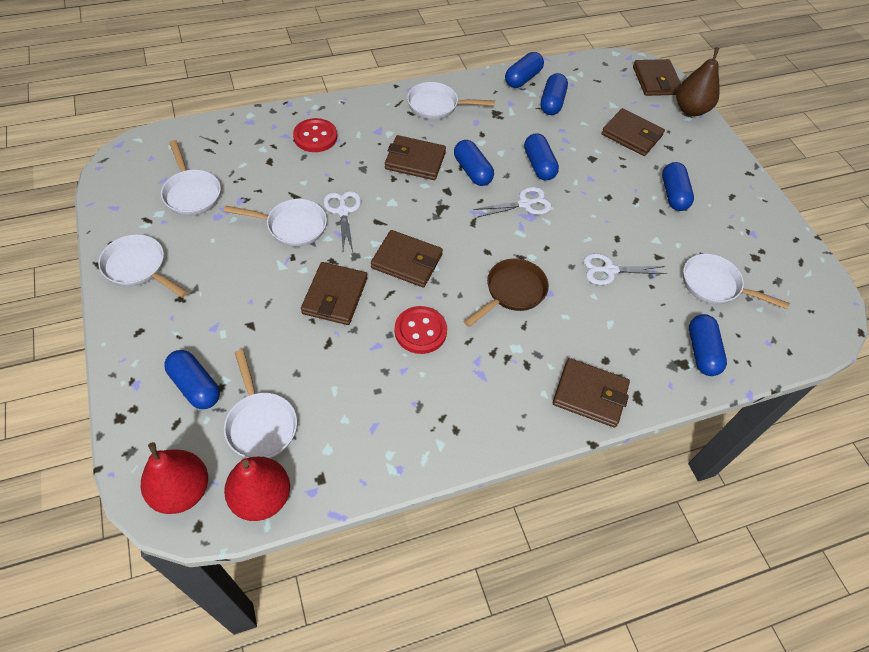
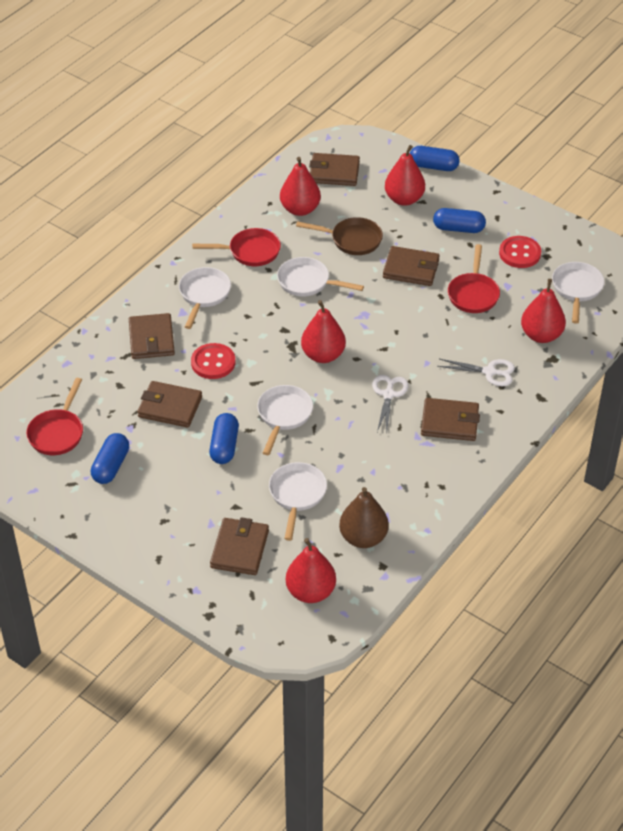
blue capsule: 7 -> 4
red pan: 0 -> 3
red pear: 2 -> 5
white pan: 6 -> 5
white scissors: 3 -> 2

